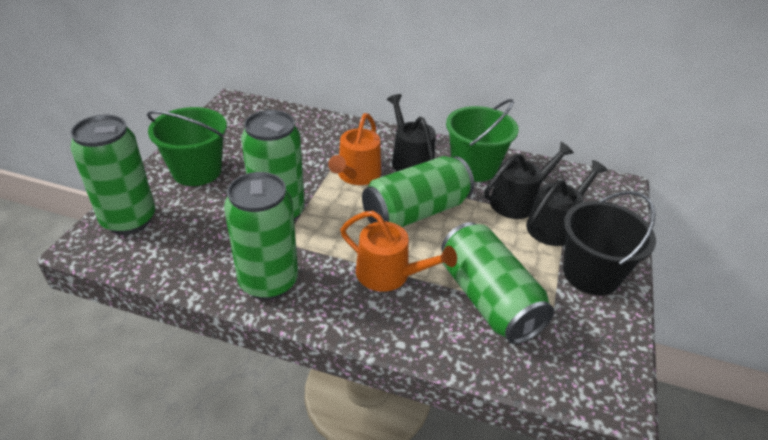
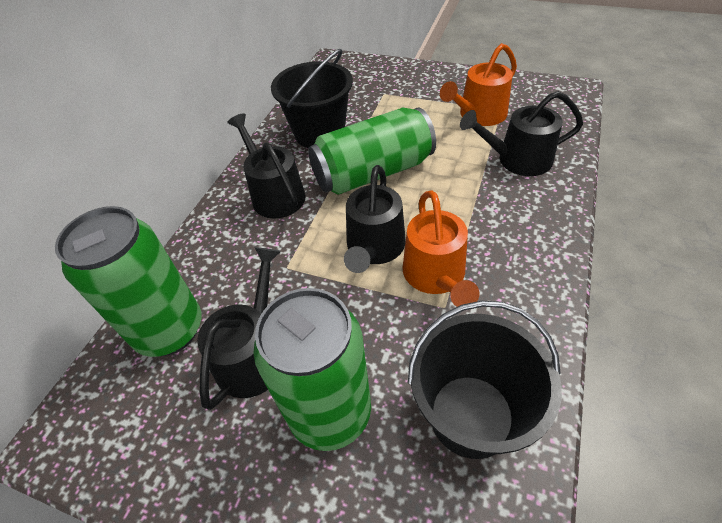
black bucket: 1 -> 2
black watering can: 3 -> 4
green bucket: 2 -> 0
green can: 5 -> 3

